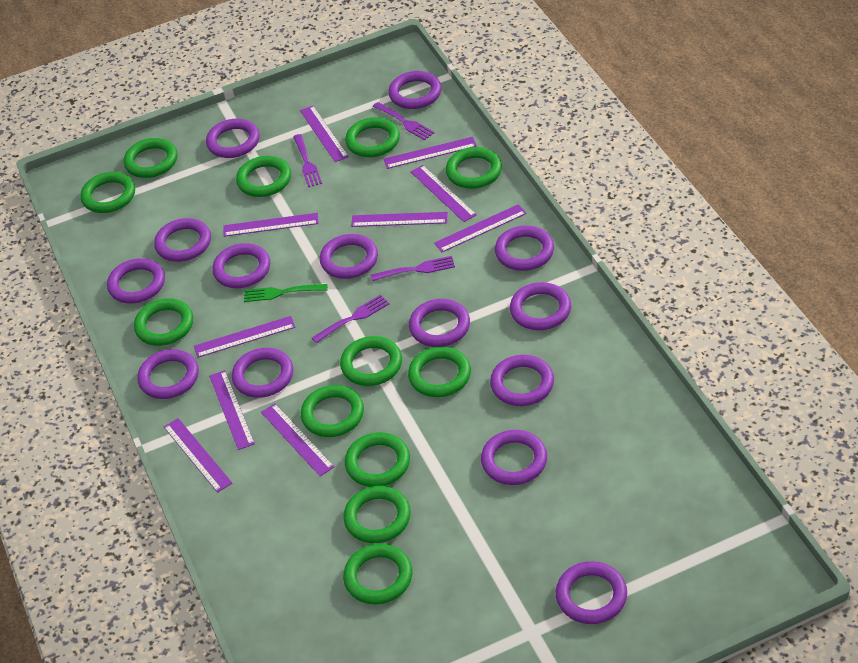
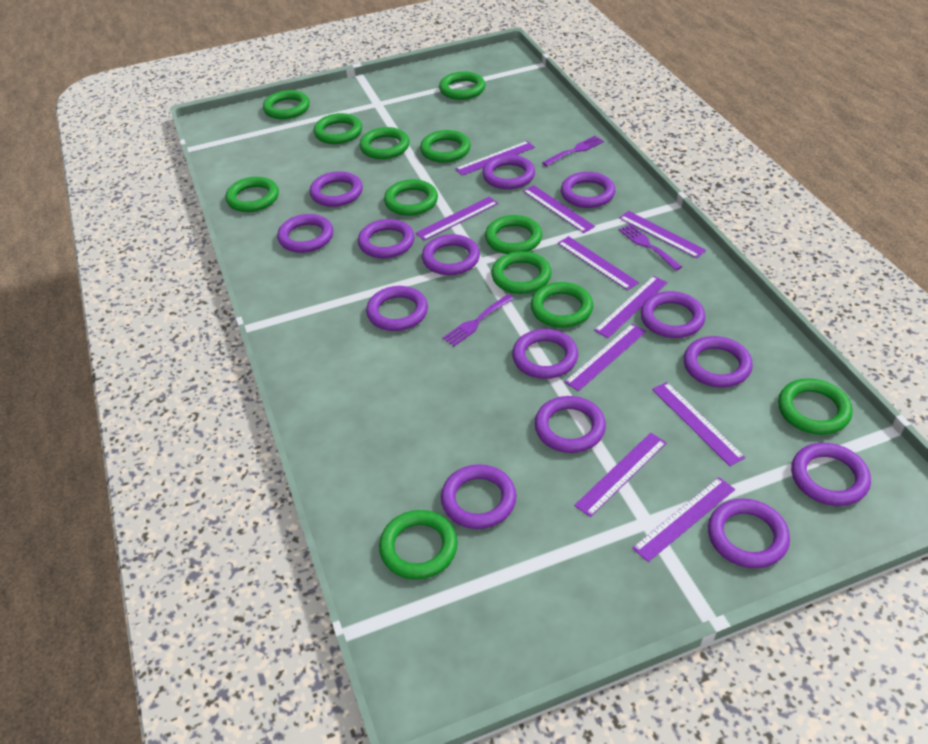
green fork: 1 -> 0
purple fork: 4 -> 3

